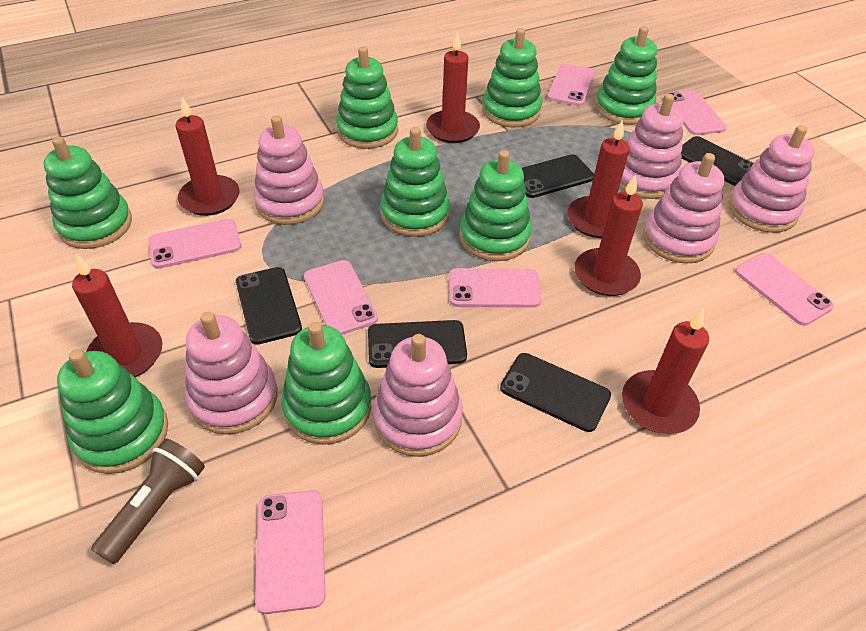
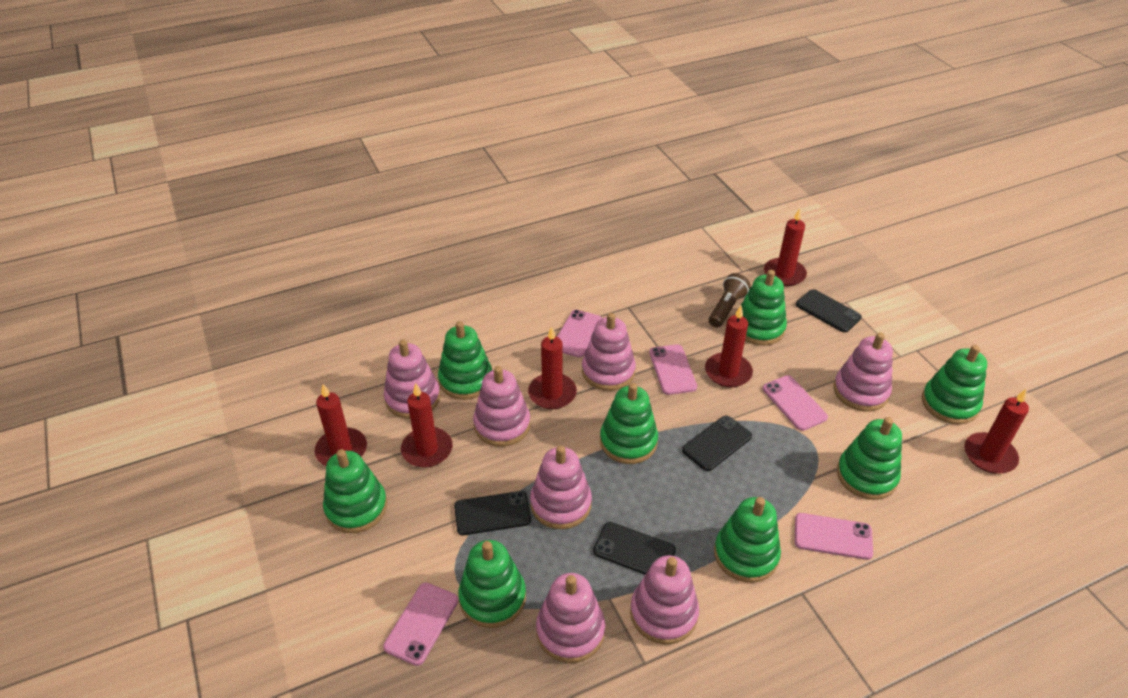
black phone: 5 -> 4
pink phone: 7 -> 5
pink stacking toy: 6 -> 7

